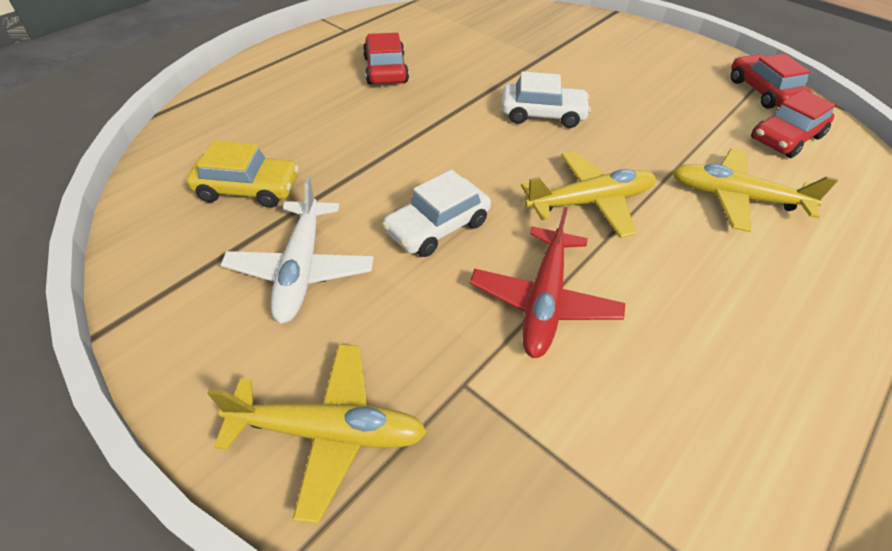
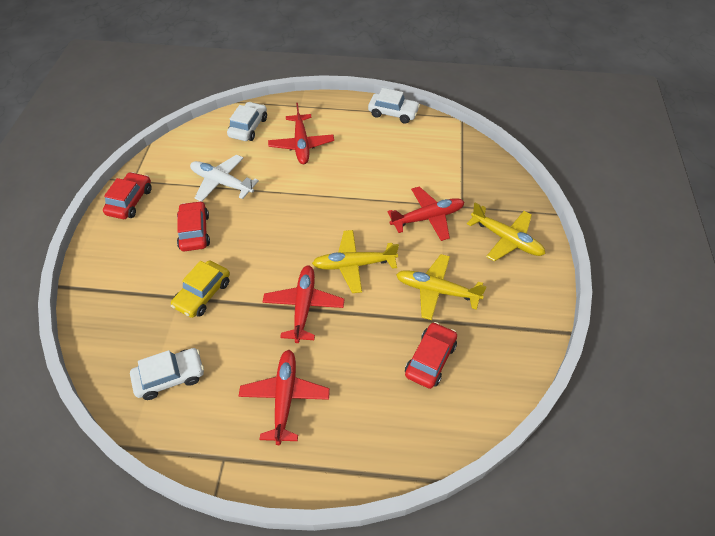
red plane: 1 -> 4
white car: 2 -> 3

